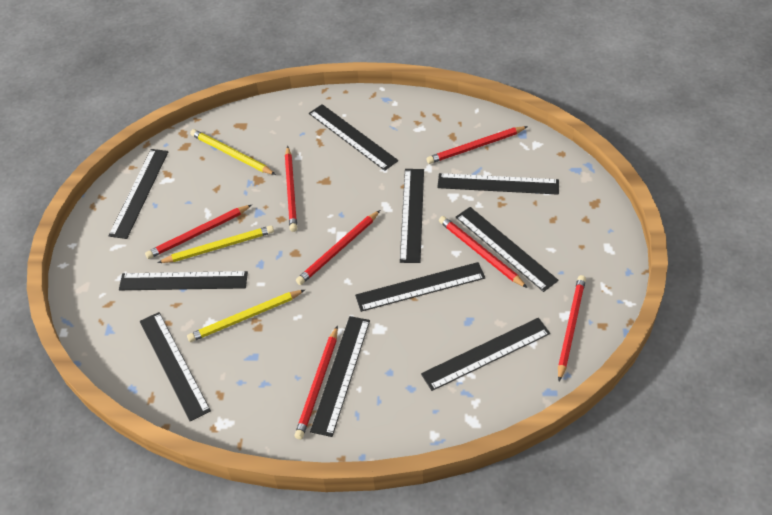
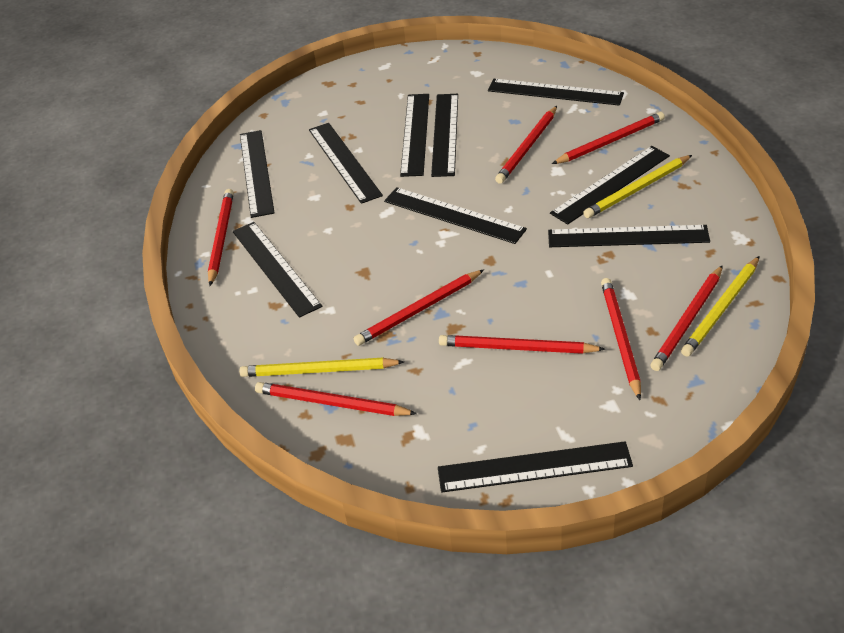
red pencil: 7 -> 8

